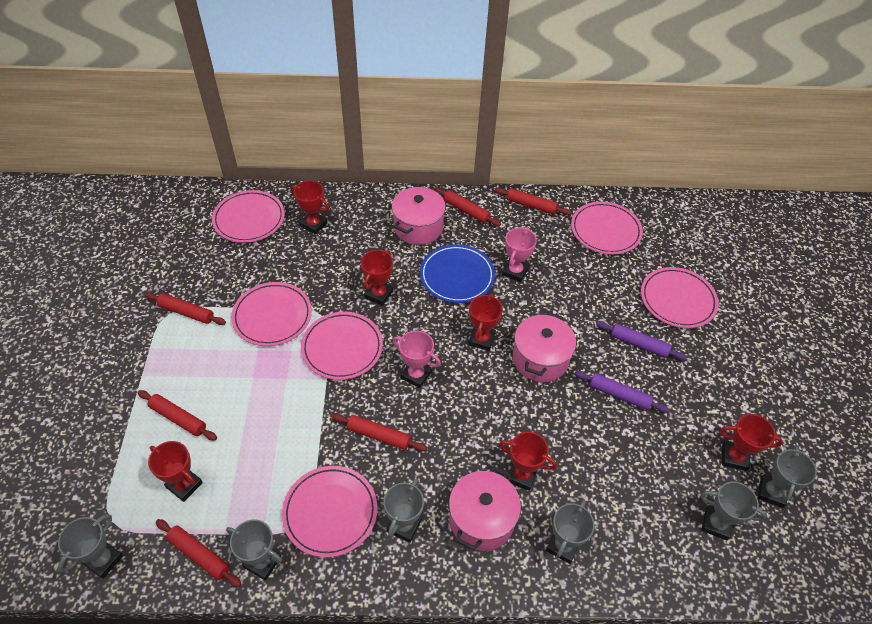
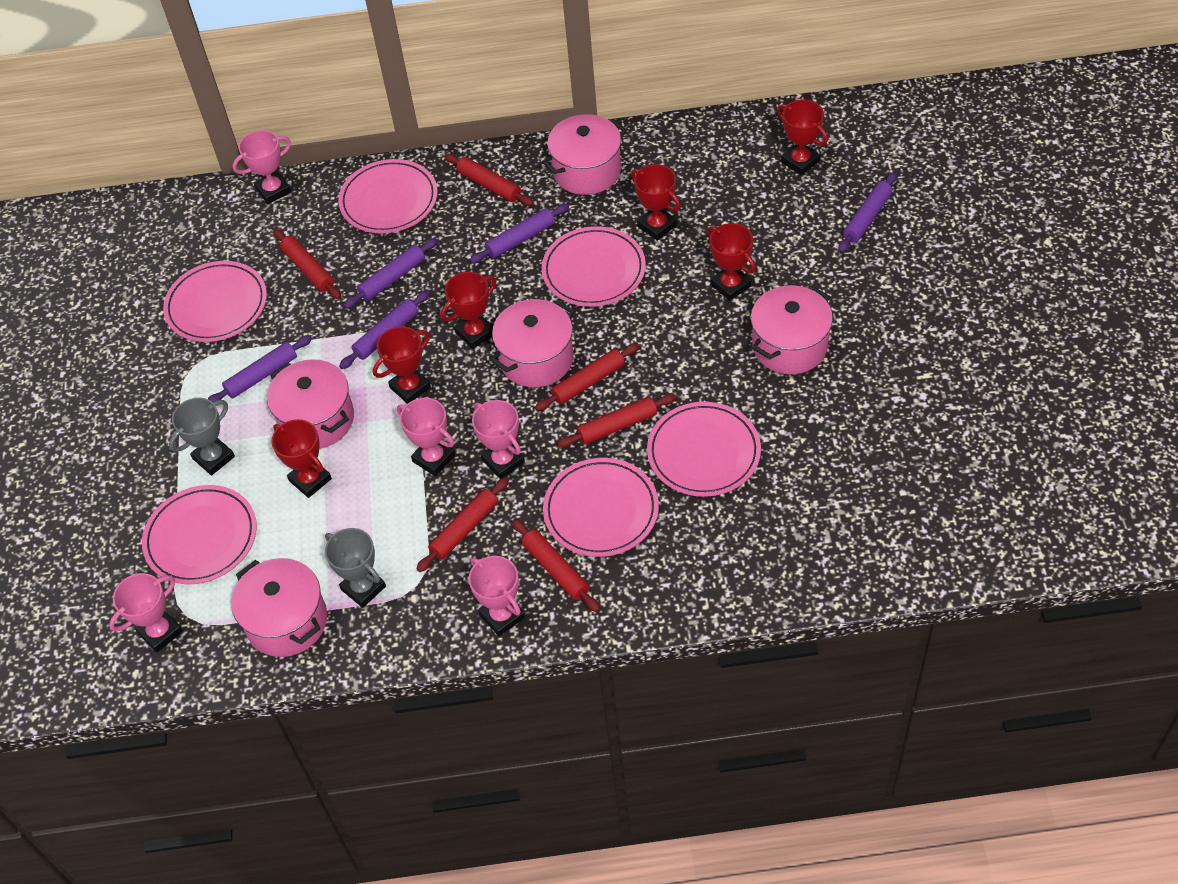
blue plate: 1 -> 0
grey trophy: 6 -> 2
pink pot: 3 -> 5
pink trophy: 2 -> 5
purple rolling pin: 2 -> 5

